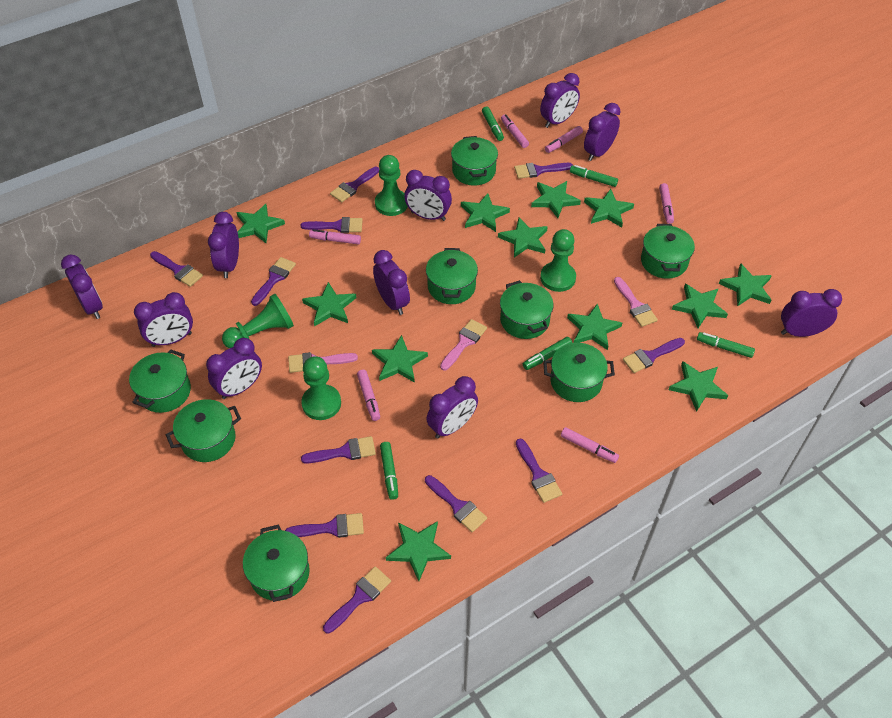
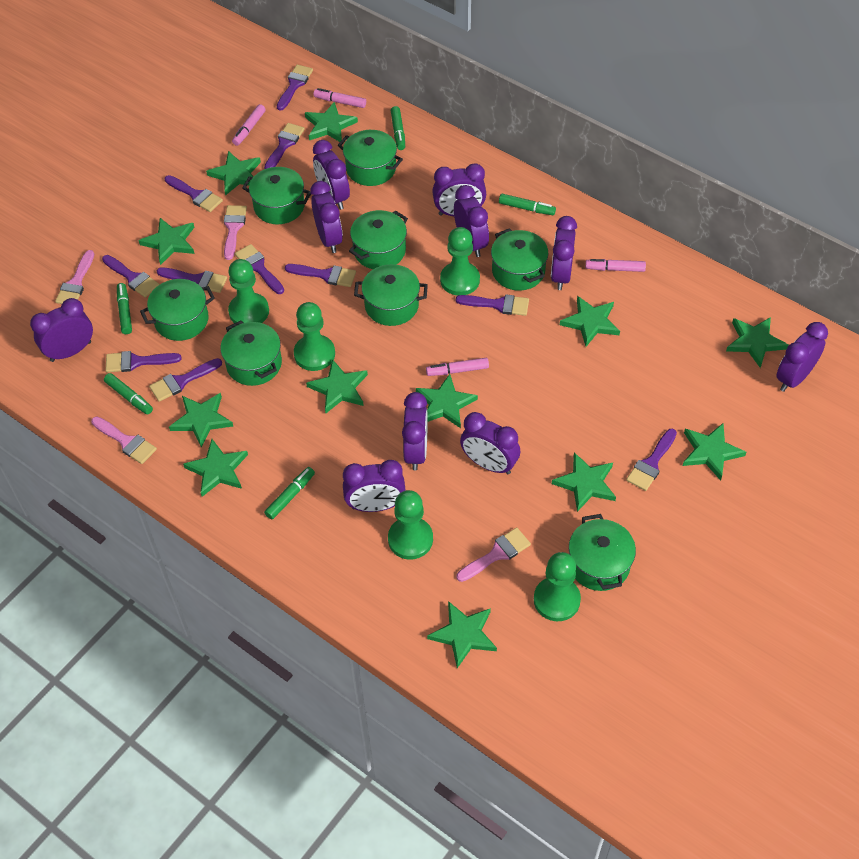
green pawn: 4 -> 5
pink brush: 3 -> 4
pink marker: 6 -> 4

